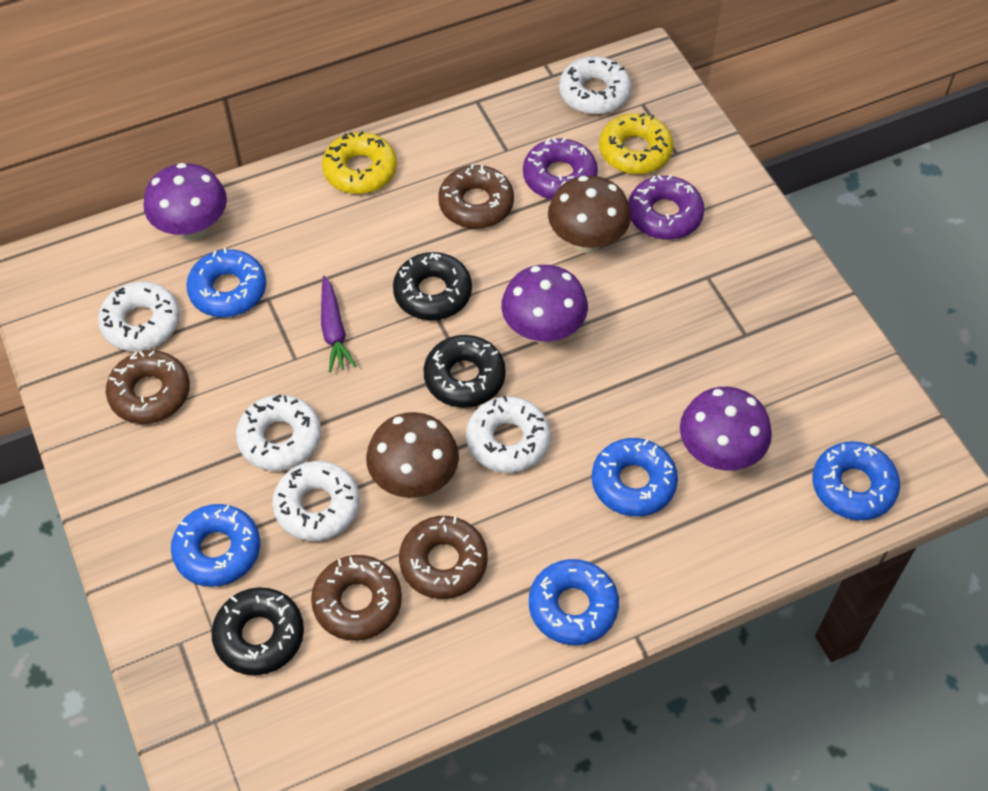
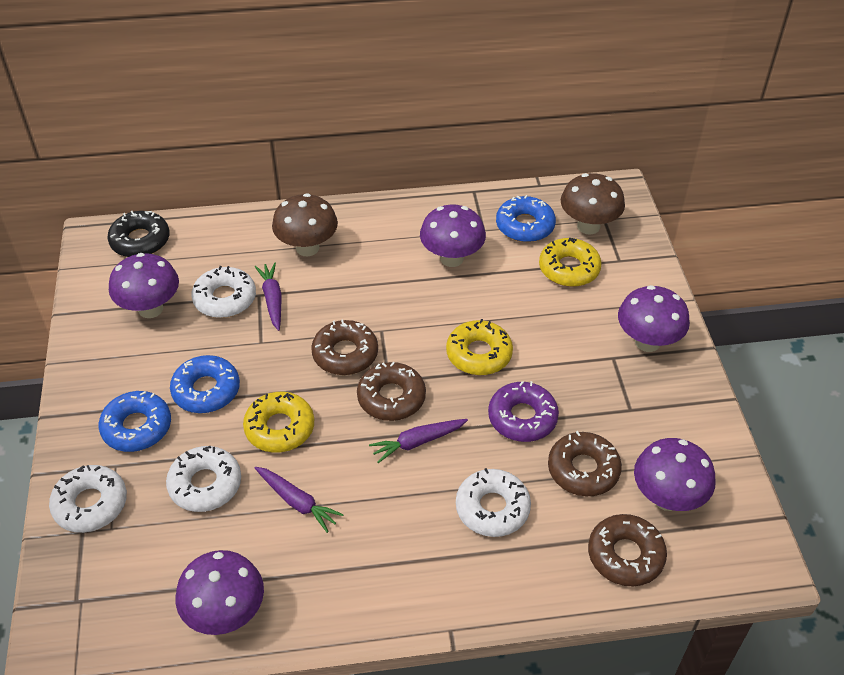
black donut: 3 -> 1
blue donut: 5 -> 3
purple carrot: 1 -> 3
purple donut: 2 -> 1
purple mushroom: 3 -> 5
white donut: 5 -> 4
yellow donut: 2 -> 3

